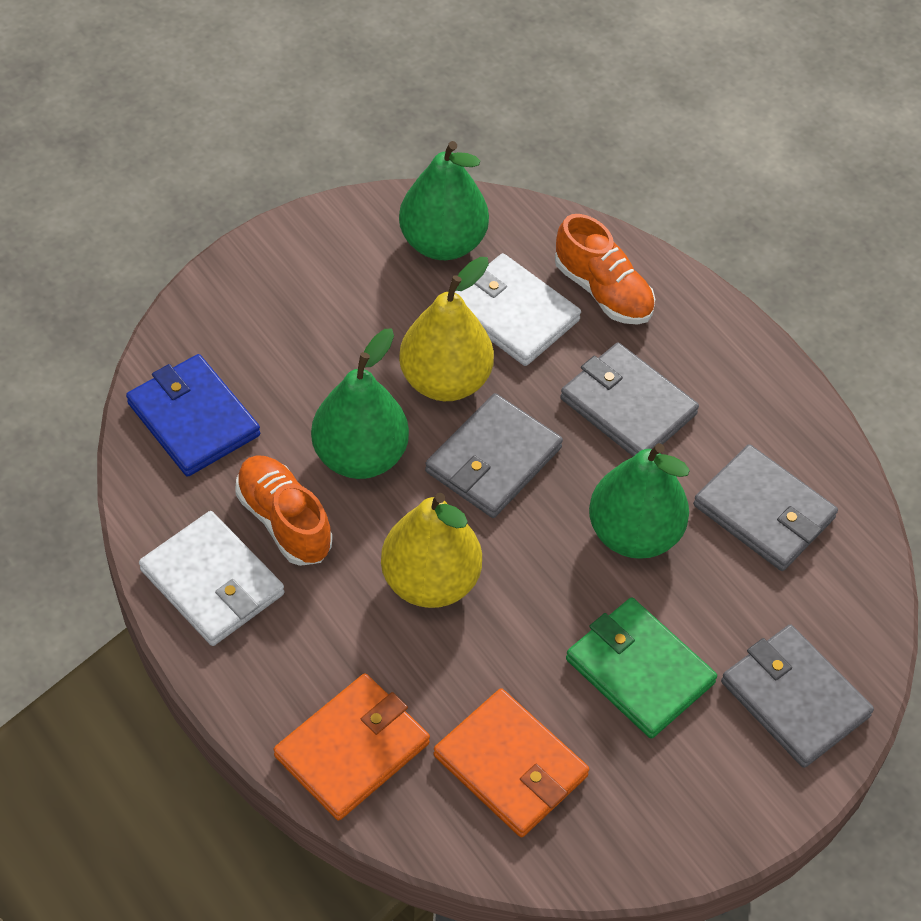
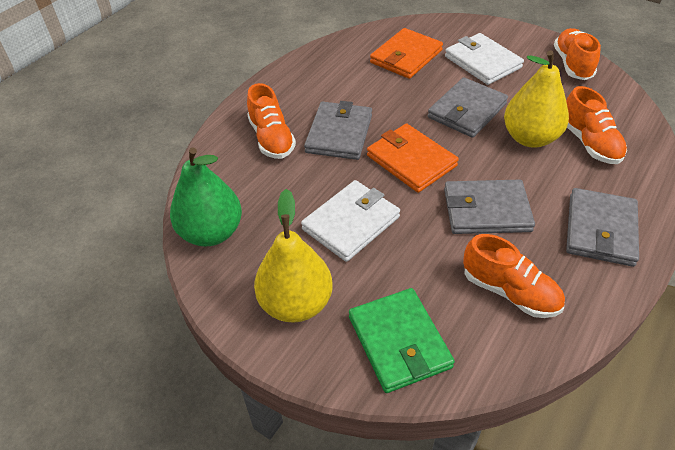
blue wallet: 1 -> 0
green pear: 3 -> 1
orange shoe: 2 -> 4

